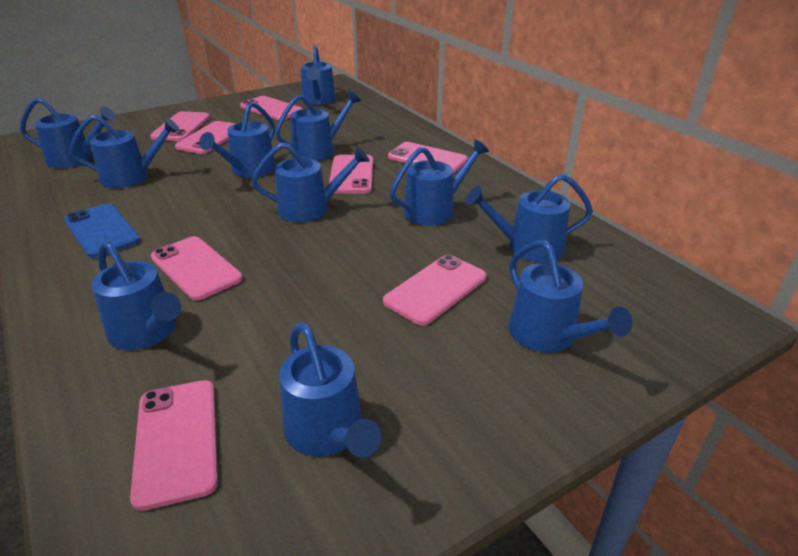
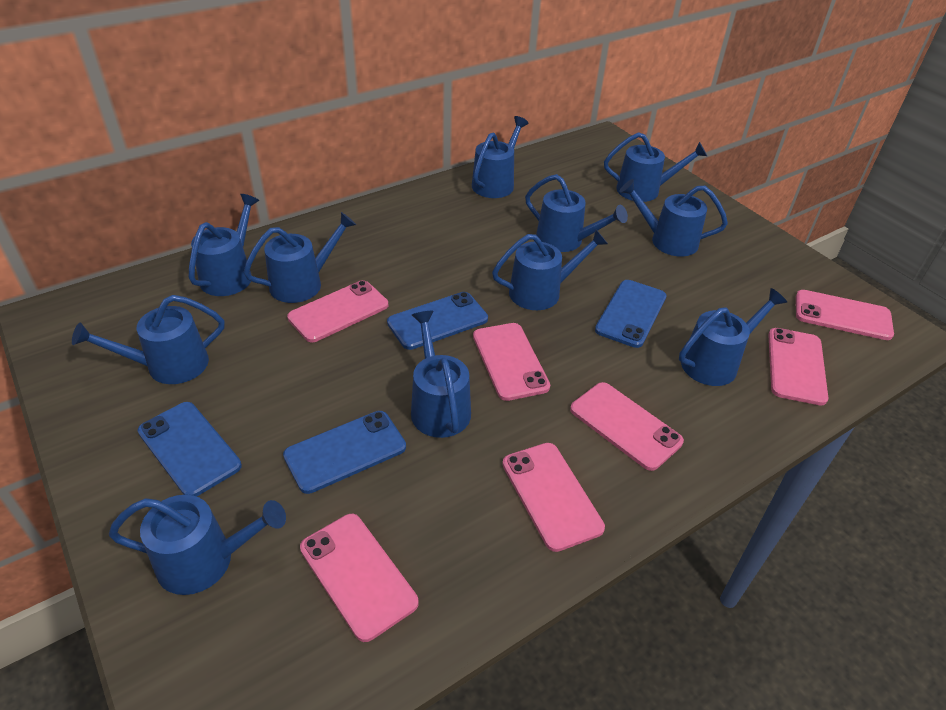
blue phone: 1 -> 4
pink phone: 8 -> 7

